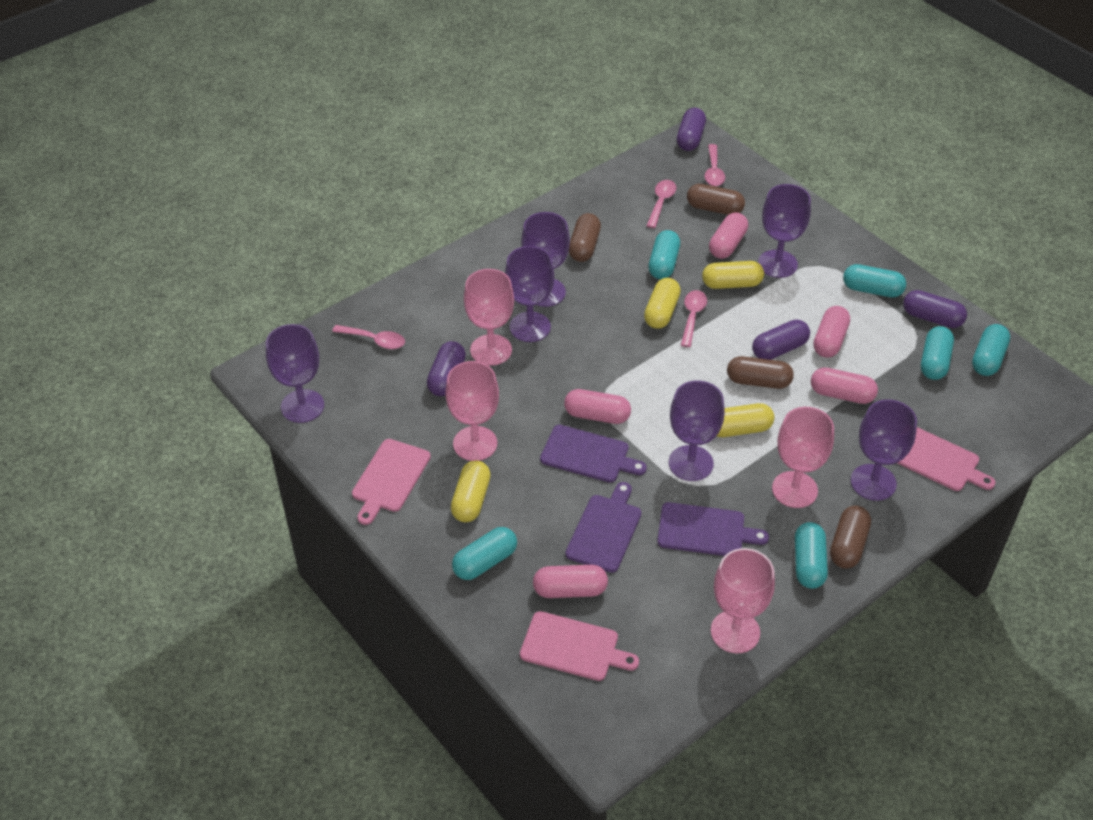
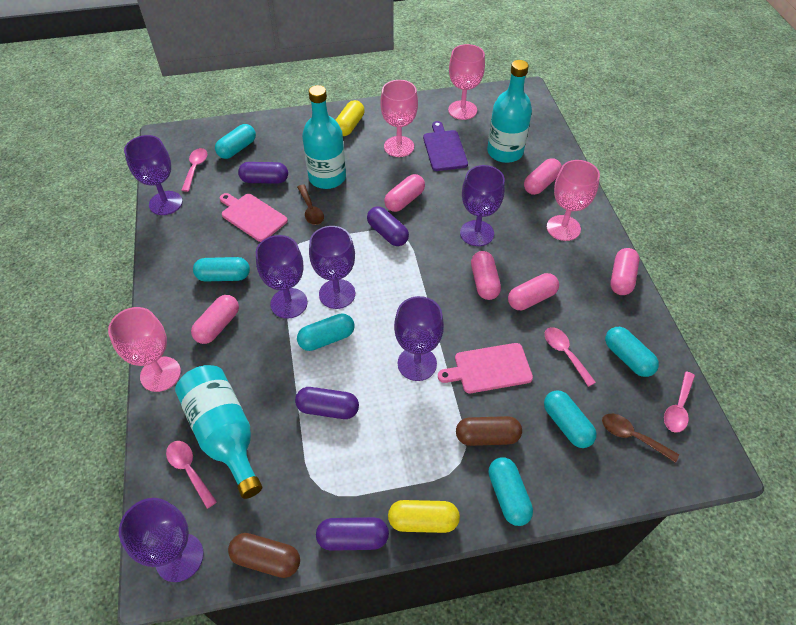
brown capsule: 4 -> 2
brown spoon: 0 -> 2
pink capsule: 5 -> 6
pink cutting board: 3 -> 2
purple cutting board: 3 -> 1
turquoise bottle: 0 -> 3
yellow capsule: 4 -> 2

